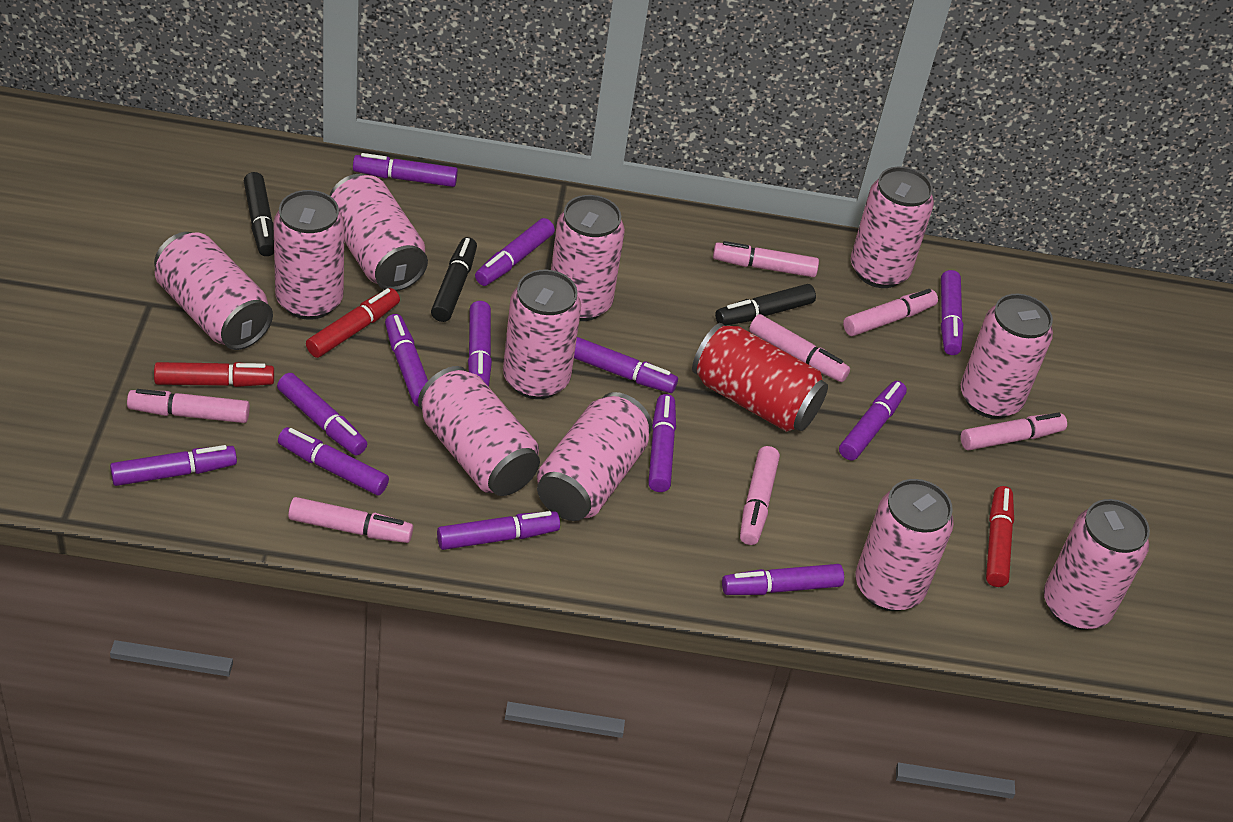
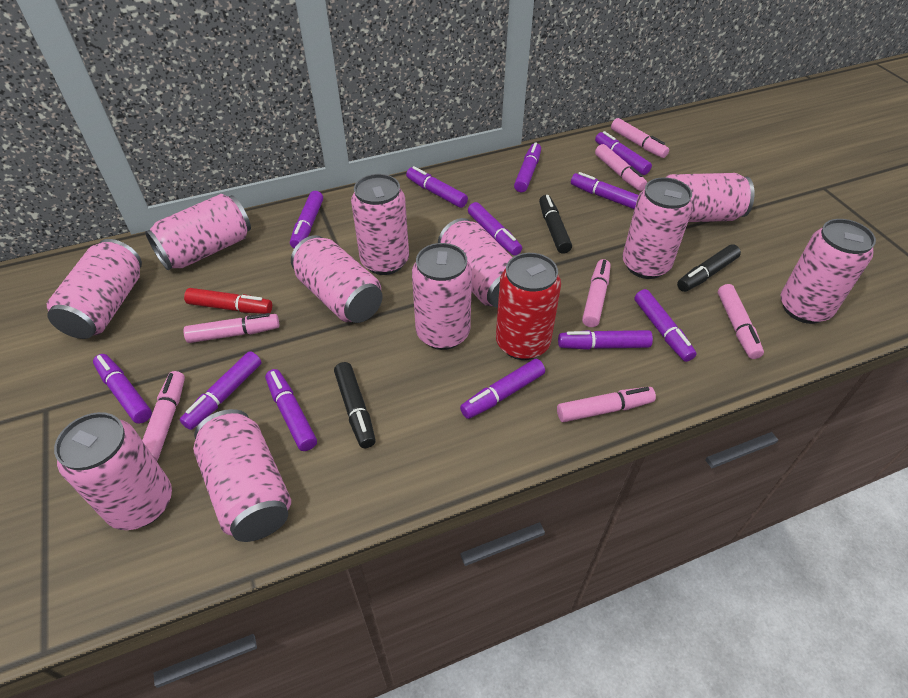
purple marker: 13 -> 12
red marker: 3 -> 1

